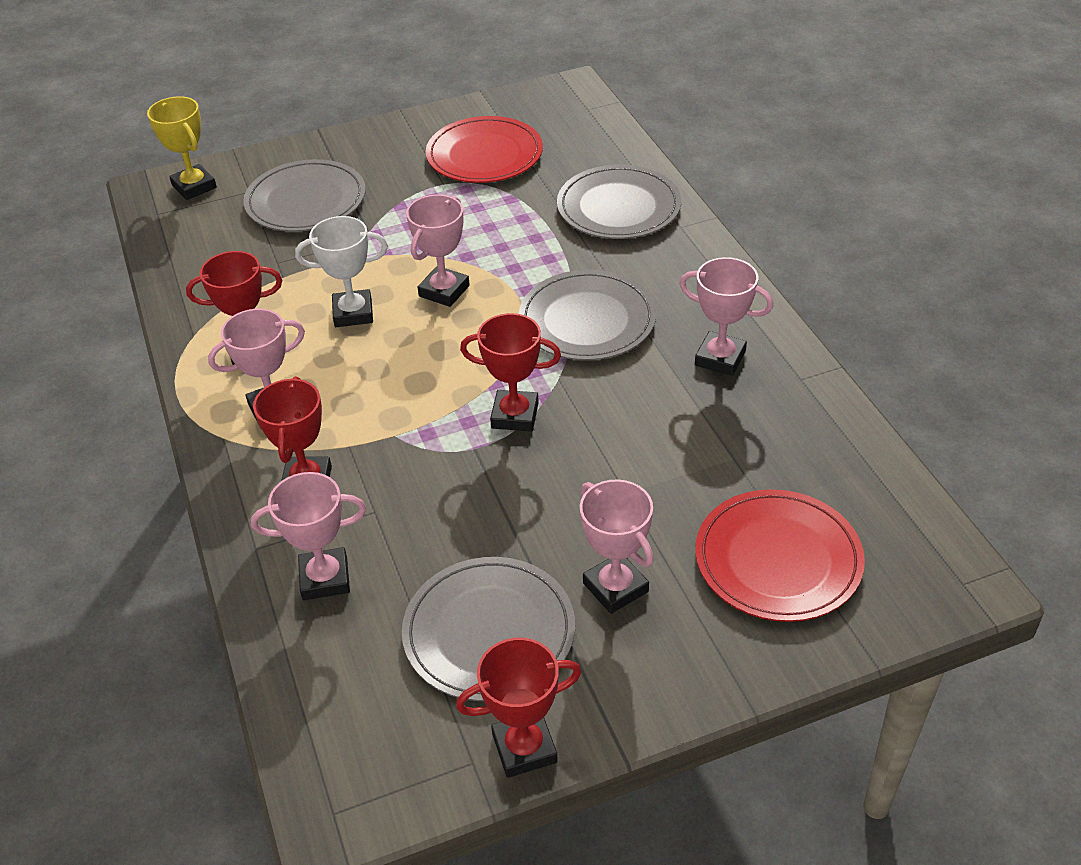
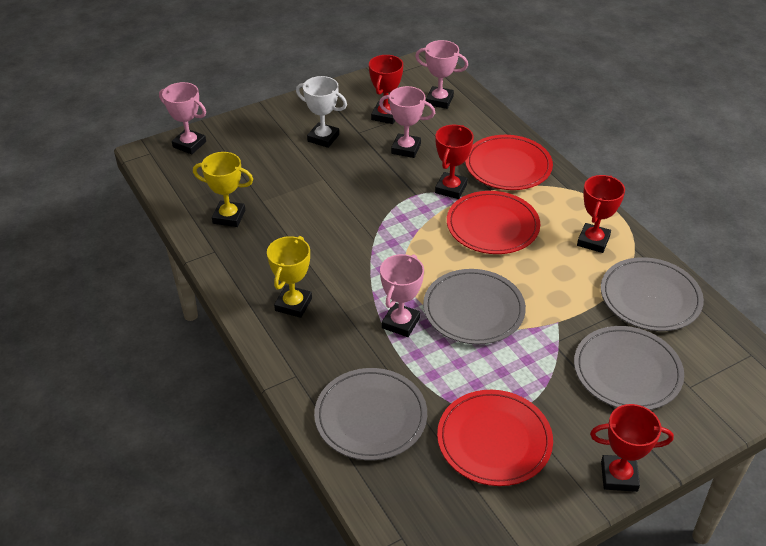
pink trophy: 5 -> 4
red plate: 2 -> 3
yellow trophy: 1 -> 2

